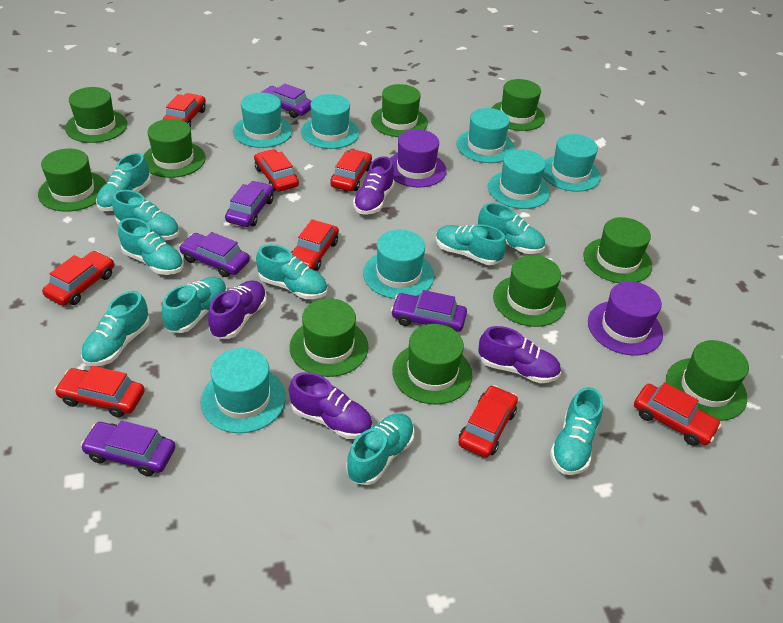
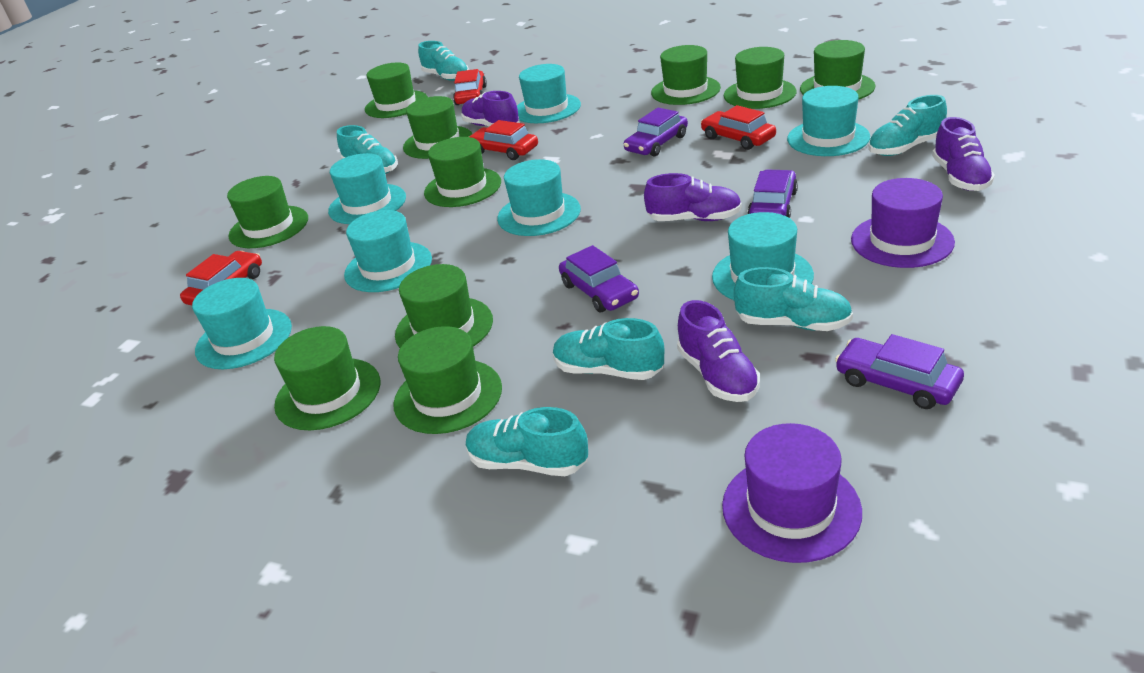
purple car: 5 -> 4
red car: 8 -> 4
turquoise shoe: 10 -> 6

